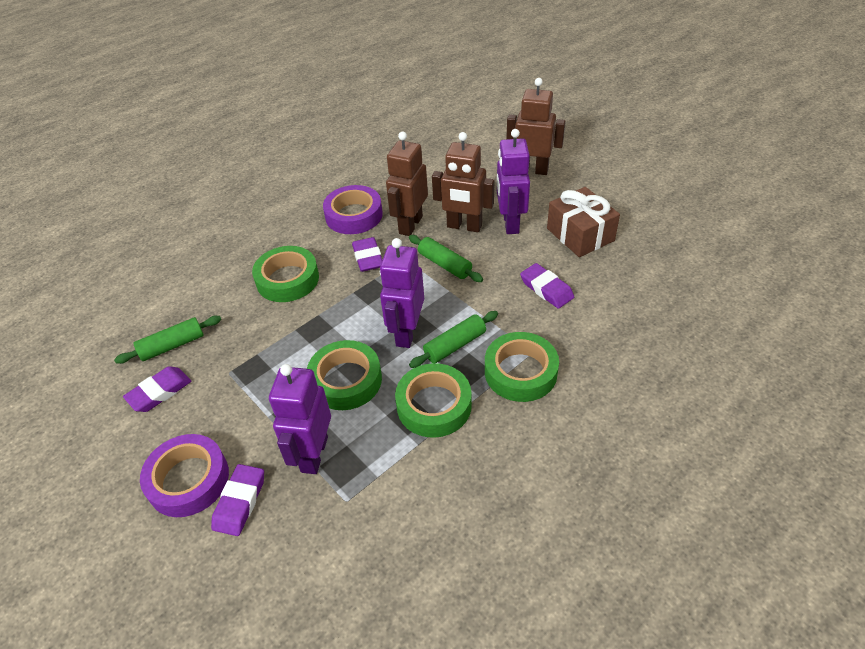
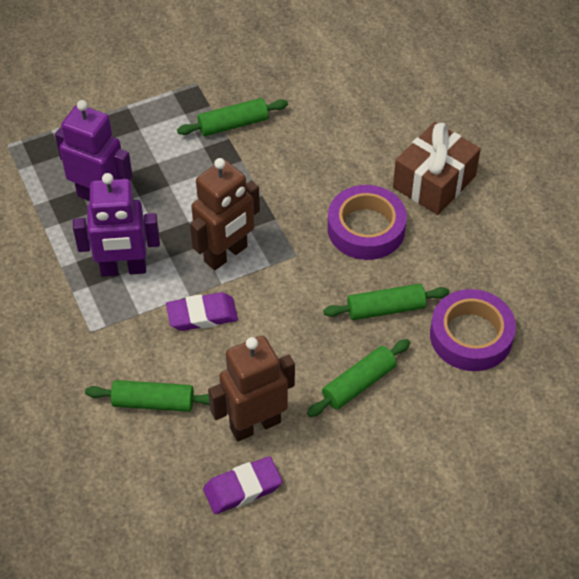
brown robot: 3 -> 2
green rolling pin: 3 -> 4
green tape: 4 -> 0
purple eraser: 4 -> 2
purple robot: 3 -> 2

